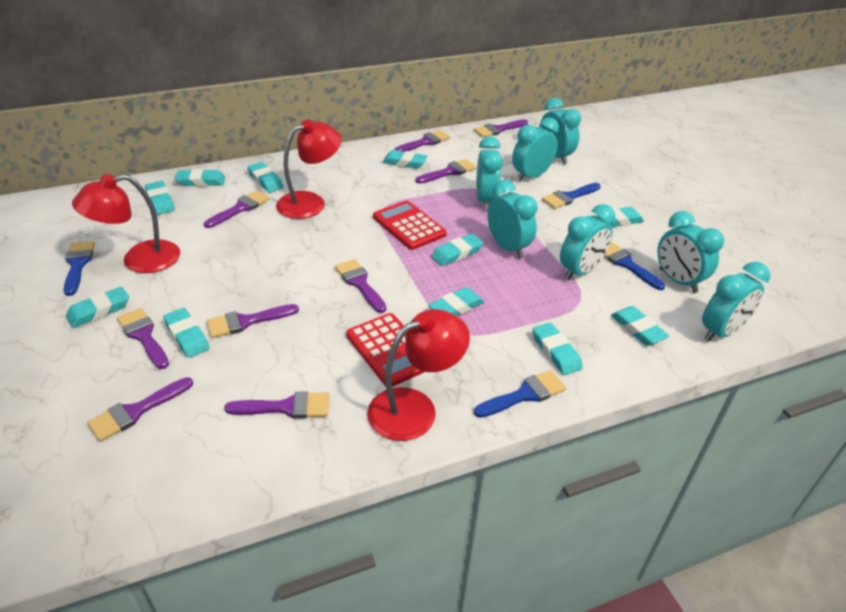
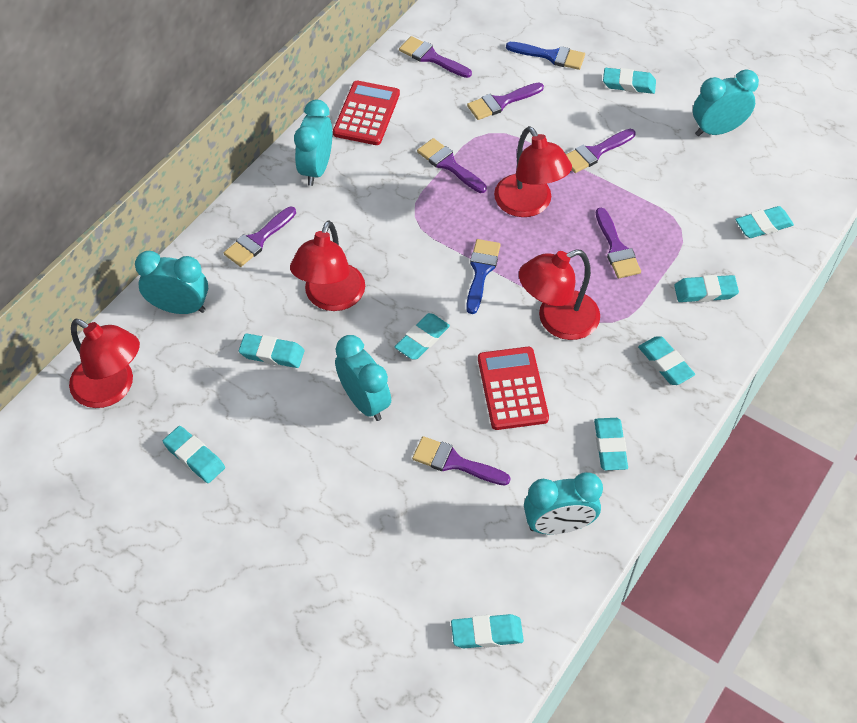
blue brush: 4 -> 2
purple brush: 9 -> 7
red lamp: 3 -> 4
turquoise clock: 7 -> 5
turquoise eraser: 11 -> 9

